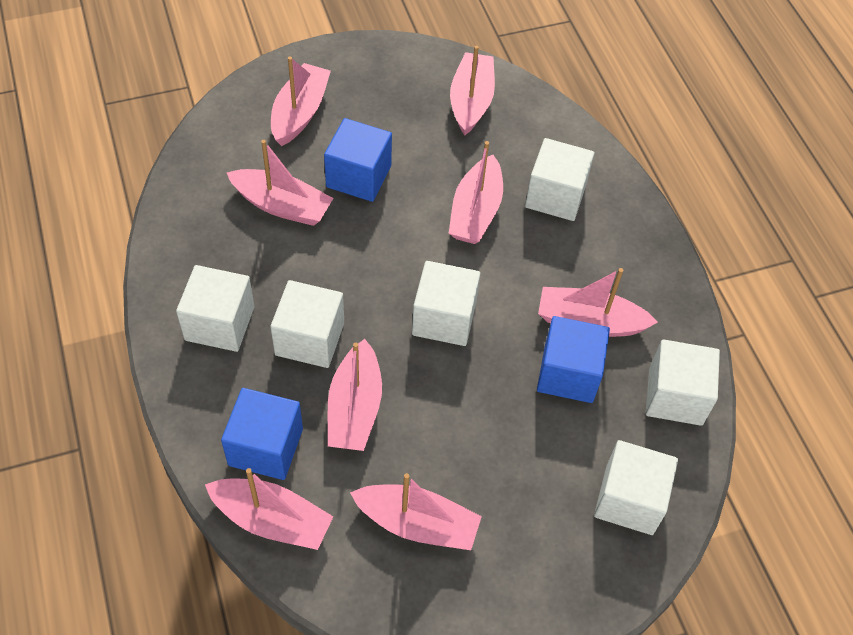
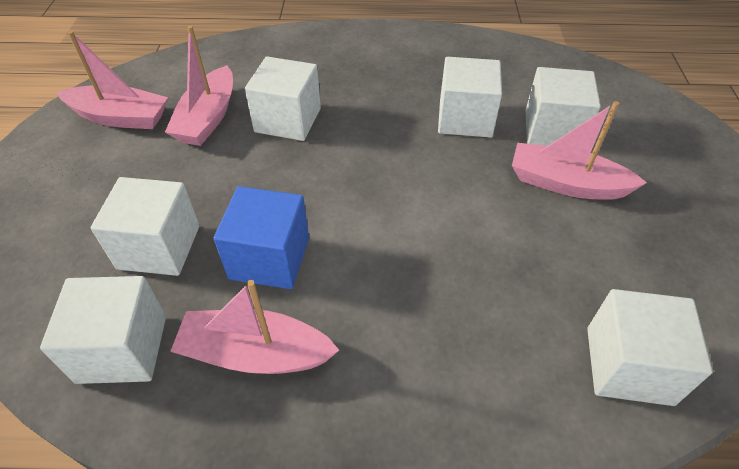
blue cube: 3 -> 1
pink boat: 8 -> 4

